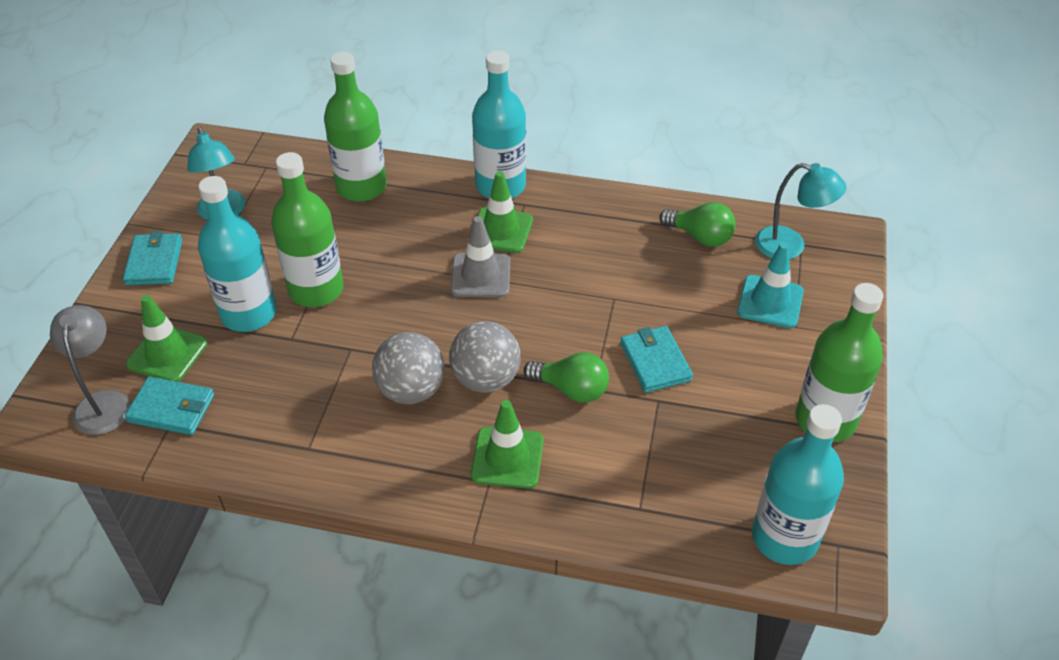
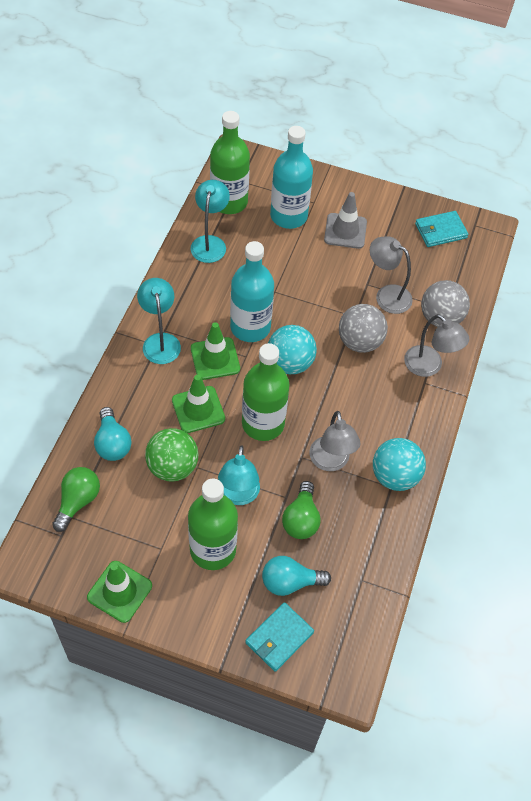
green ball: 0 -> 1
grey lamp: 1 -> 3
turquoise ball: 0 -> 2
turquoise bottle: 3 -> 2
turquoise lamp: 2 -> 3
turquoise light bulb: 0 -> 2
turquoise traffic cone: 1 -> 0
turquoise wallet: 3 -> 2

